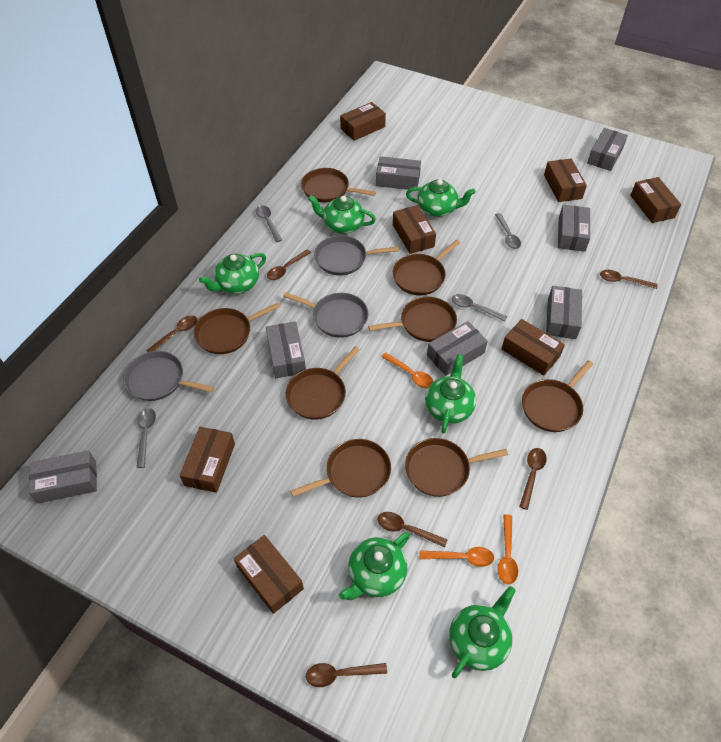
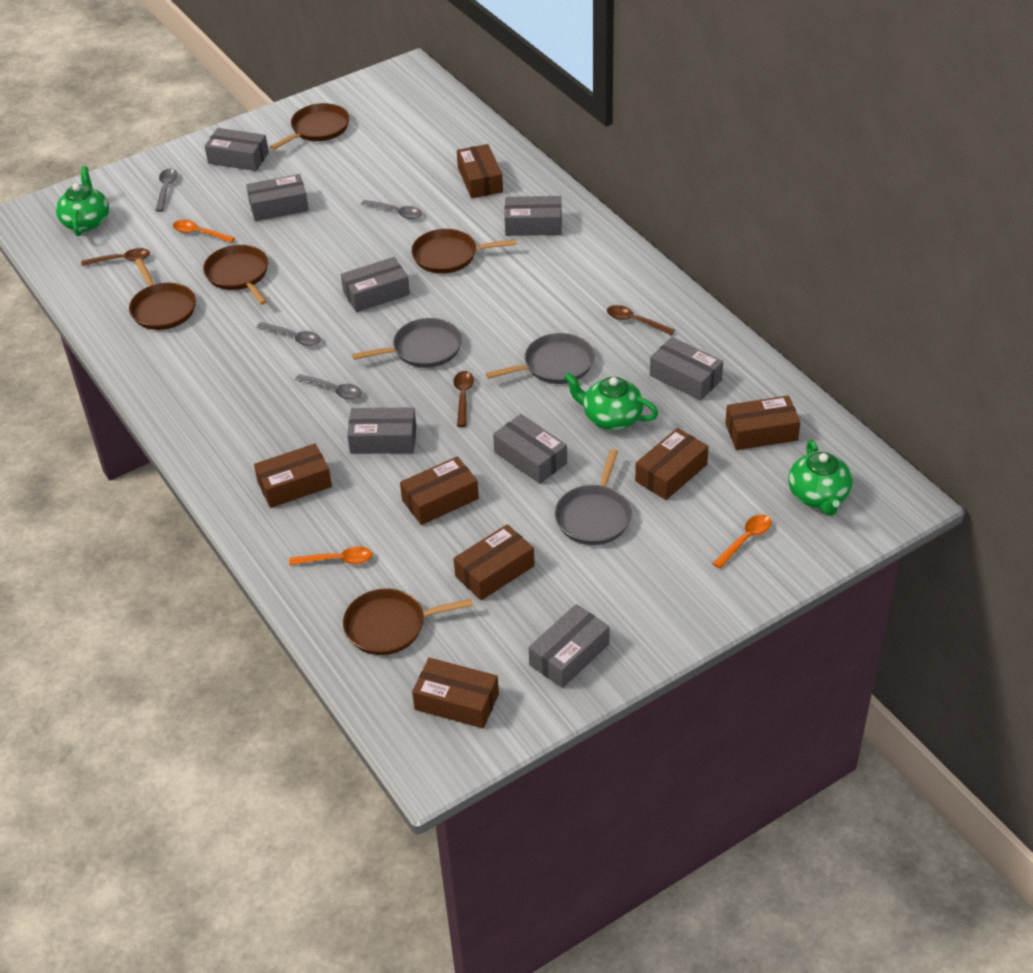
brown pan: 8 -> 5
brown spoon: 6 -> 3
green teapot: 6 -> 3
grey box: 7 -> 8

